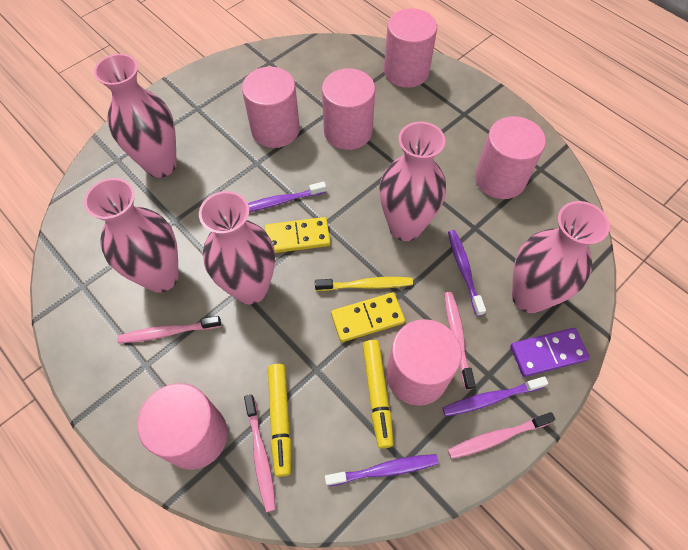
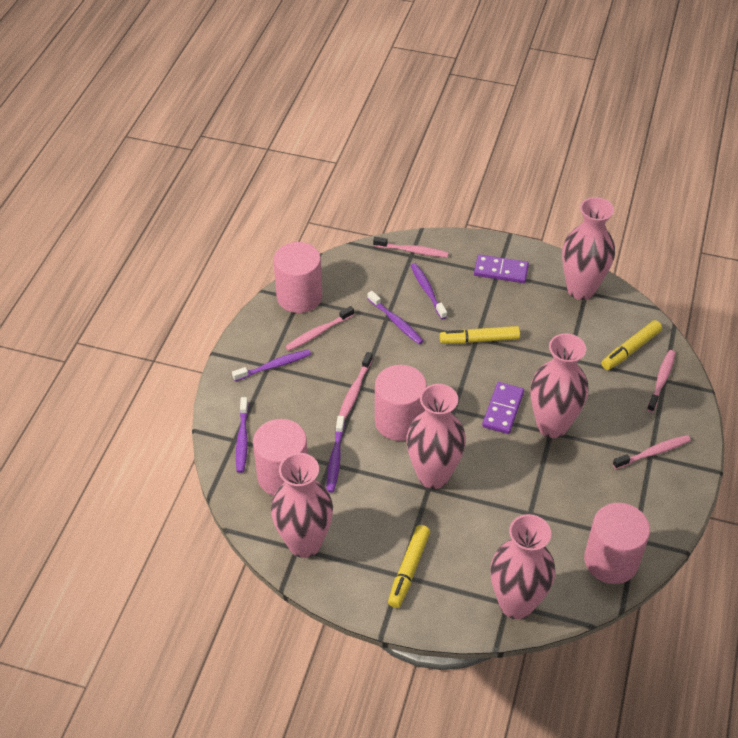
pink cylinder: 6 -> 4
pink toothbrush: 4 -> 5
purple domino: 1 -> 2
purple toothbrush: 4 -> 5
yellow domino: 2 -> 0
yellow marker: 2 -> 3
yellow toothbrush: 1 -> 0

